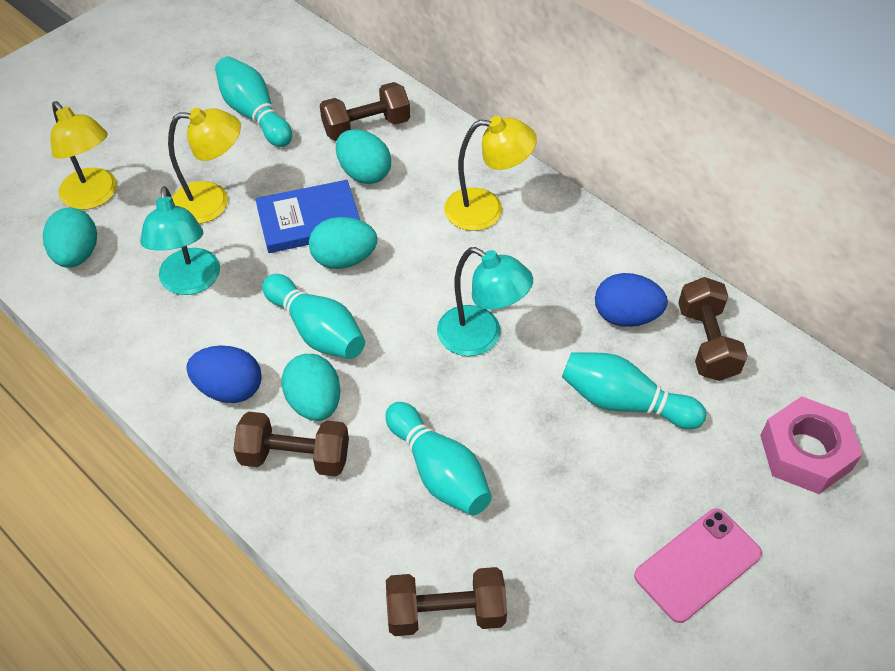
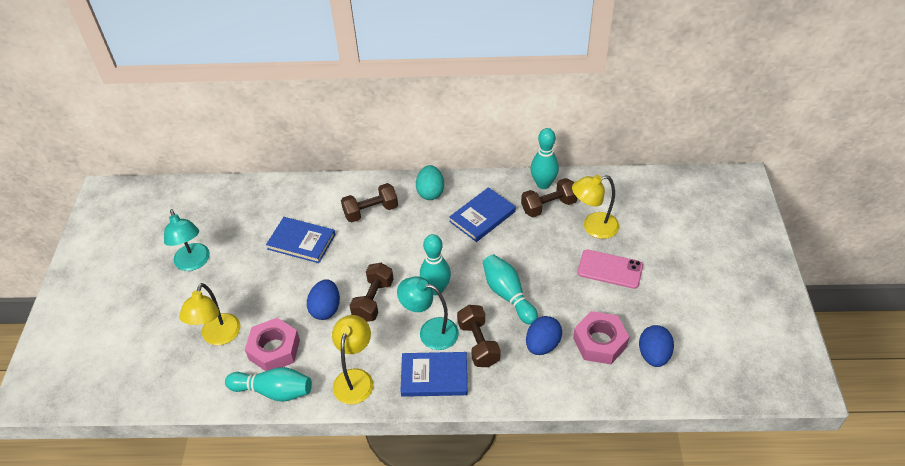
blue book: 1 -> 3
blue egg: 2 -> 3
pink nut: 1 -> 2
turquoise egg: 4 -> 1

